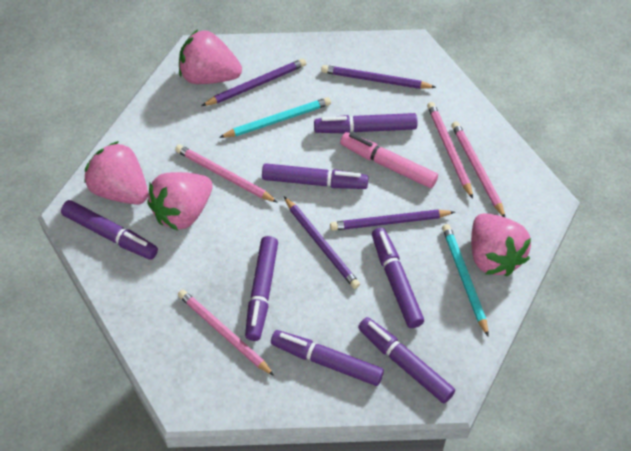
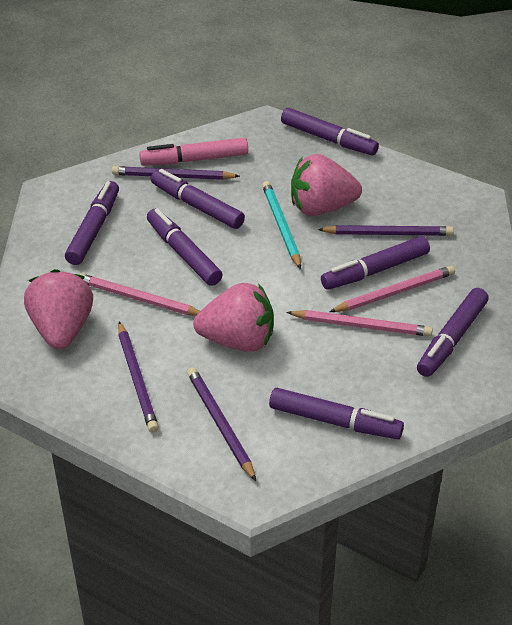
pink pencil: 4 -> 3
pink strawberry: 4 -> 3
turquoise pencil: 2 -> 1

